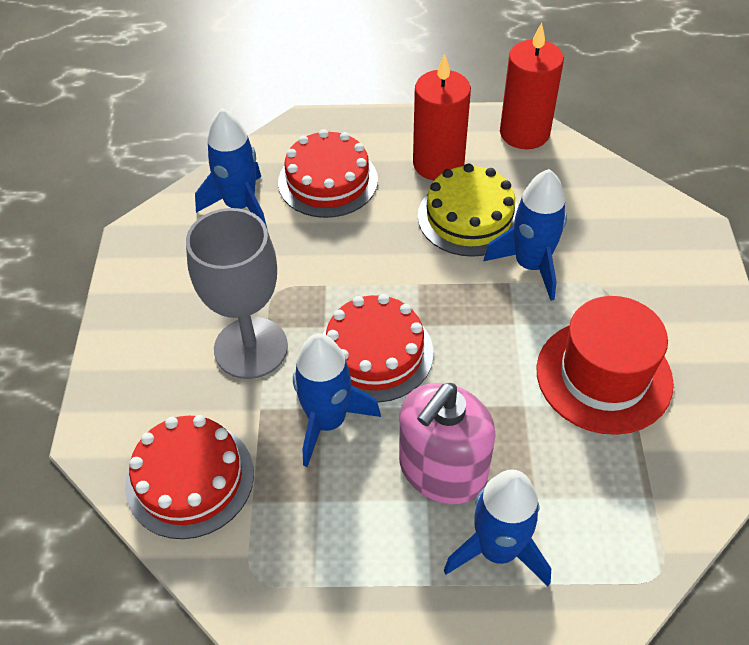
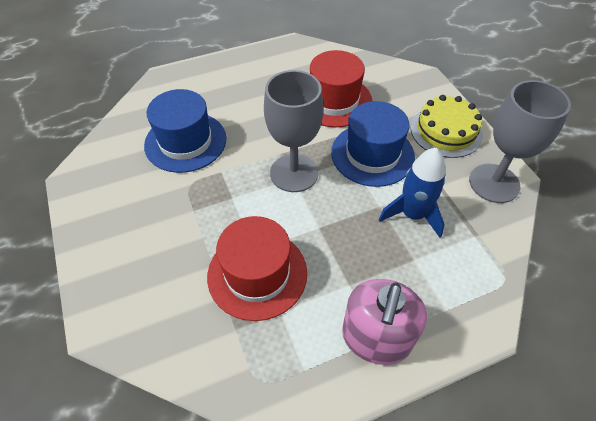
blue hat: 0 -> 2
blue rocket: 4 -> 1
grey goblet: 1 -> 2
red cake: 3 -> 0
red candle: 2 -> 0
red hat: 1 -> 2

